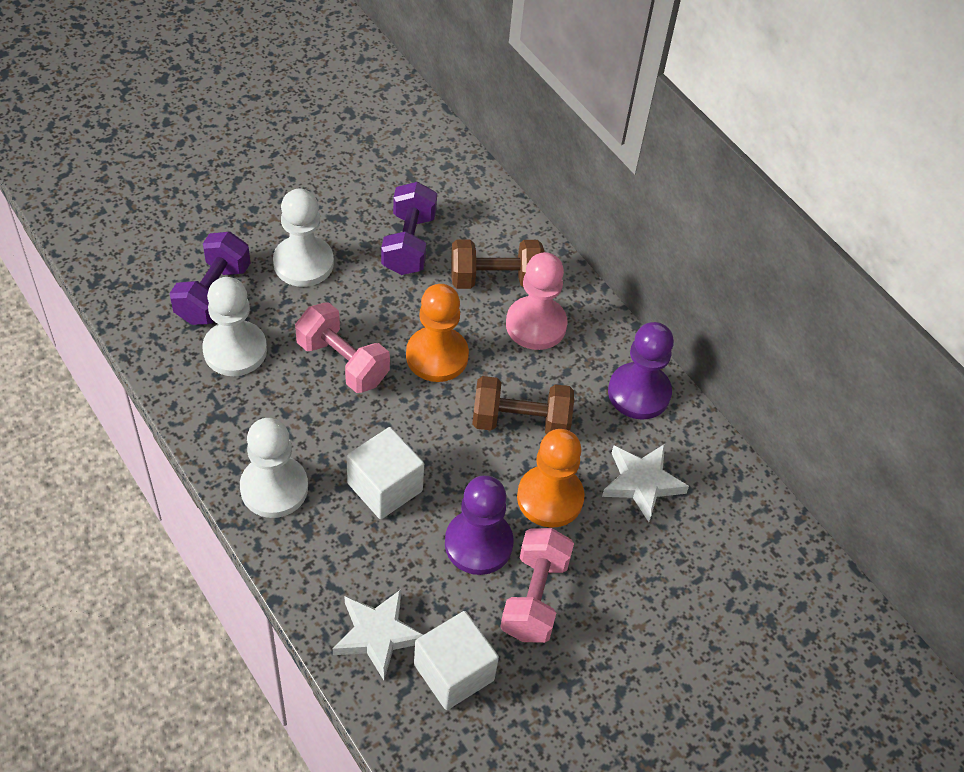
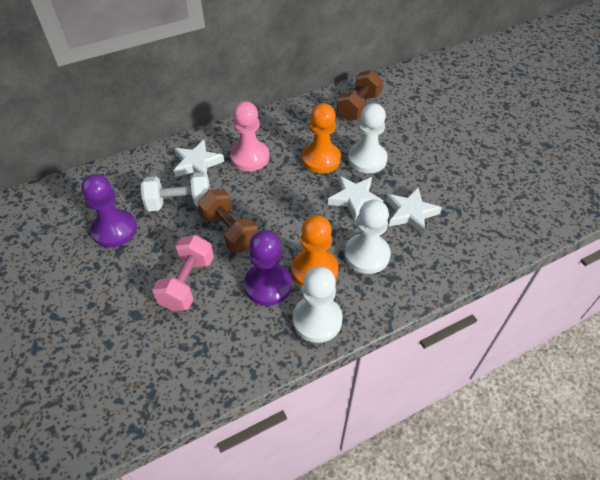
pink dumbbell: 2 -> 1
purple dumbbell: 2 -> 0
white cube: 2 -> 0
white dumbbell: 0 -> 1
white star: 2 -> 3

